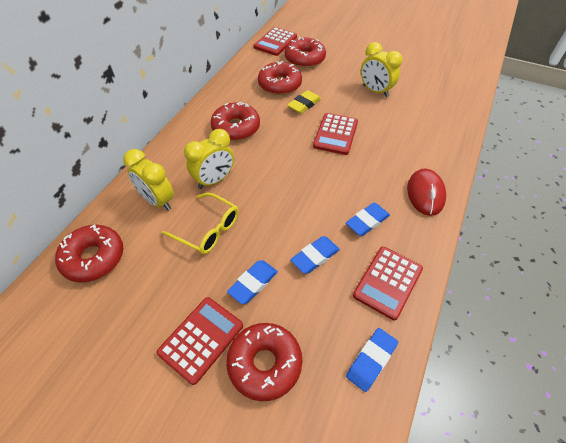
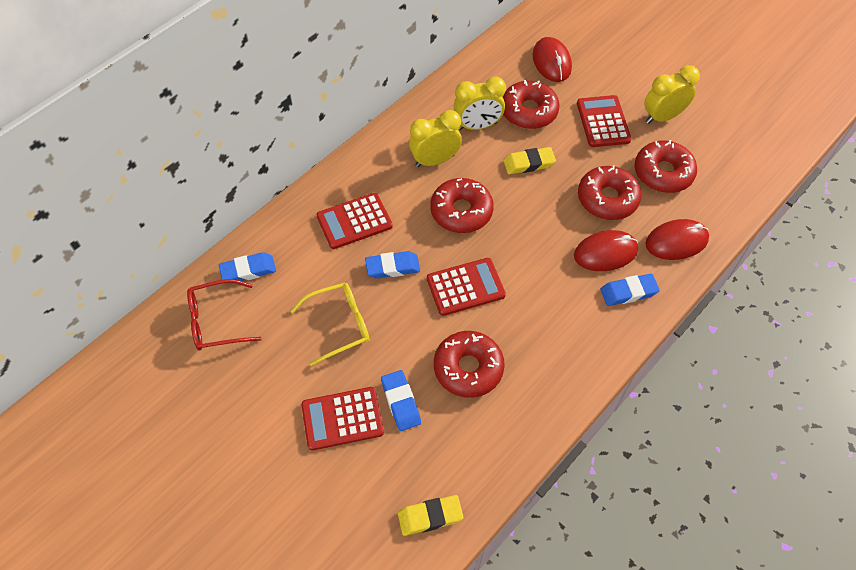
red glasses: 0 -> 1
red mouse: 1 -> 3
yellow eraser: 1 -> 2

